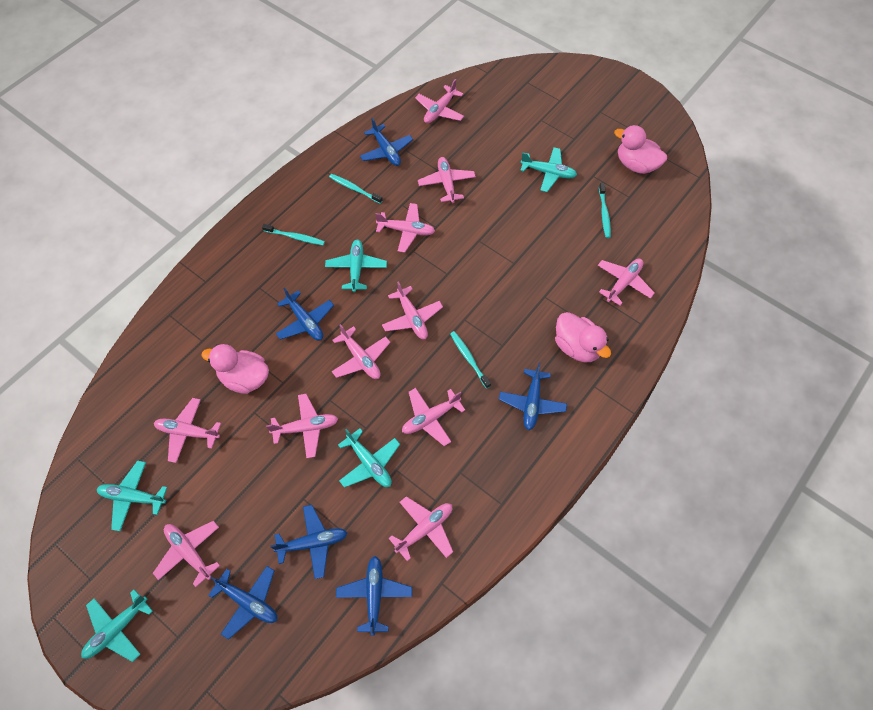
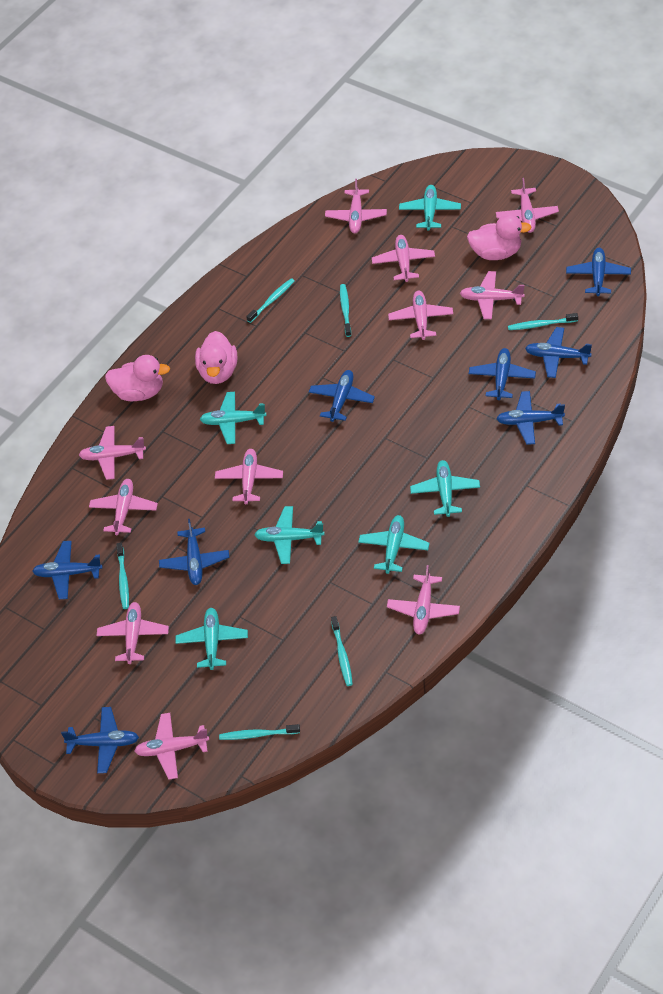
blue plane: 6 -> 8
turquoise plane: 5 -> 6
turquoise toothbrush: 4 -> 6

